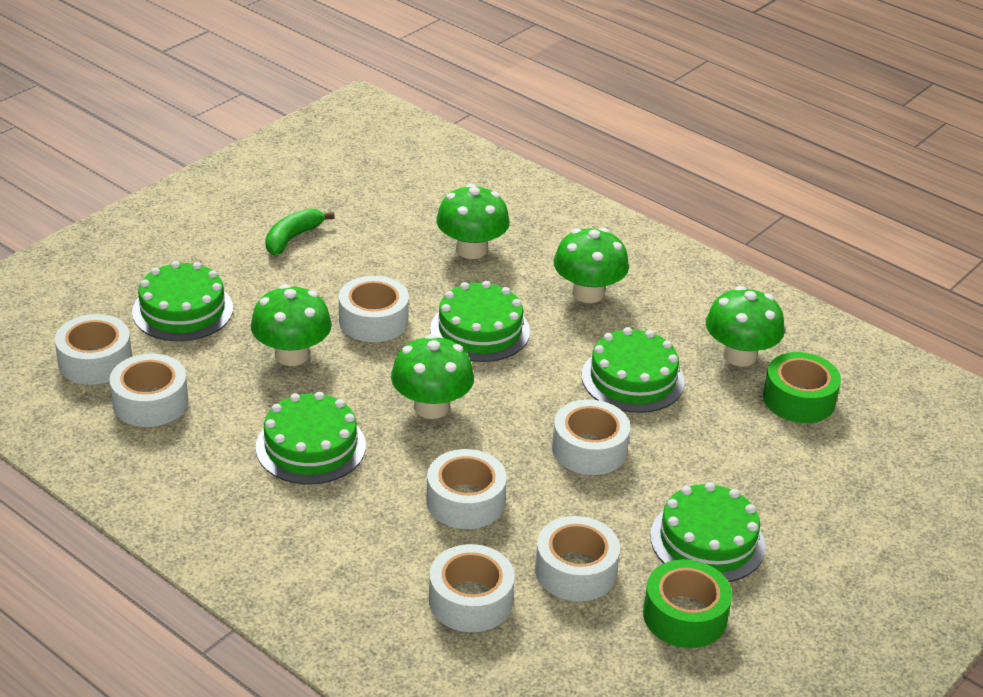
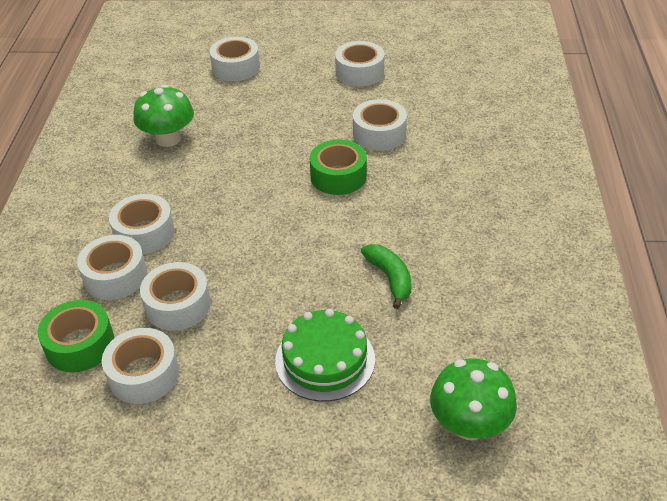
green cake: 5 -> 1
green mushroom: 5 -> 2

